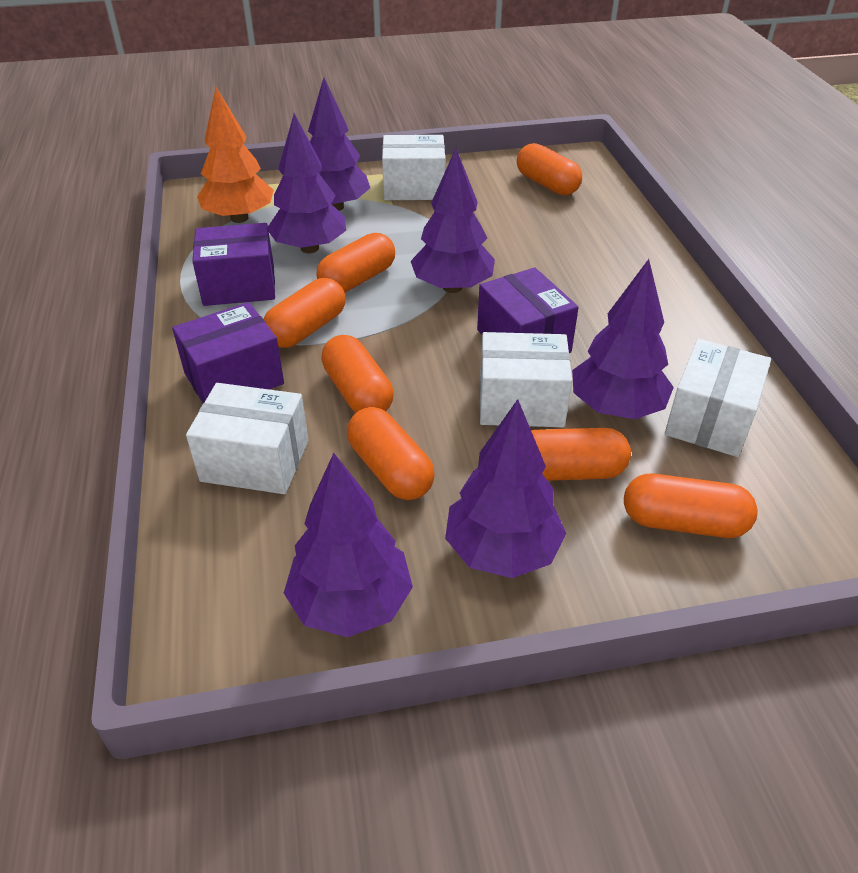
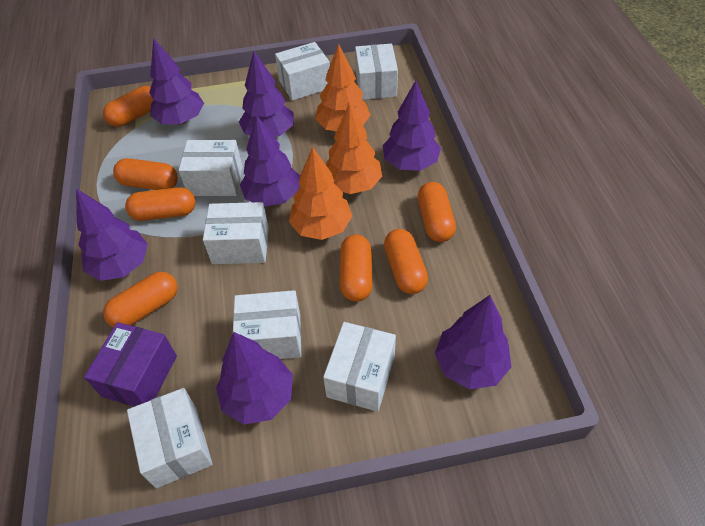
orange tree: 1 -> 3
purple box: 3 -> 1
purple tree: 6 -> 7
white box: 4 -> 7

